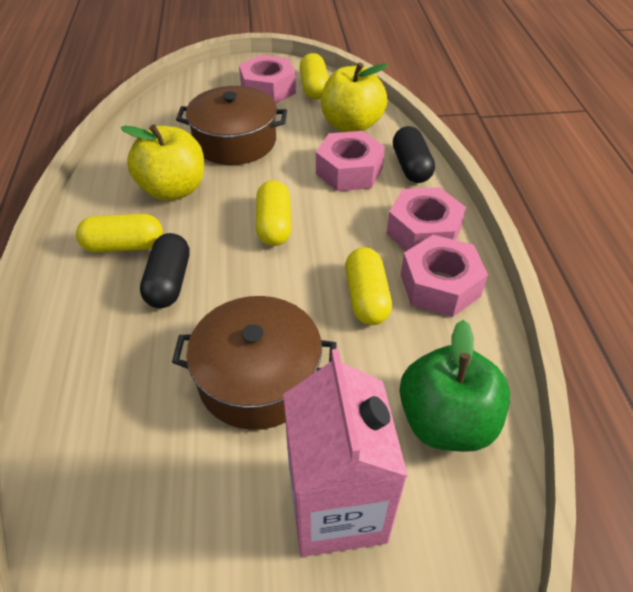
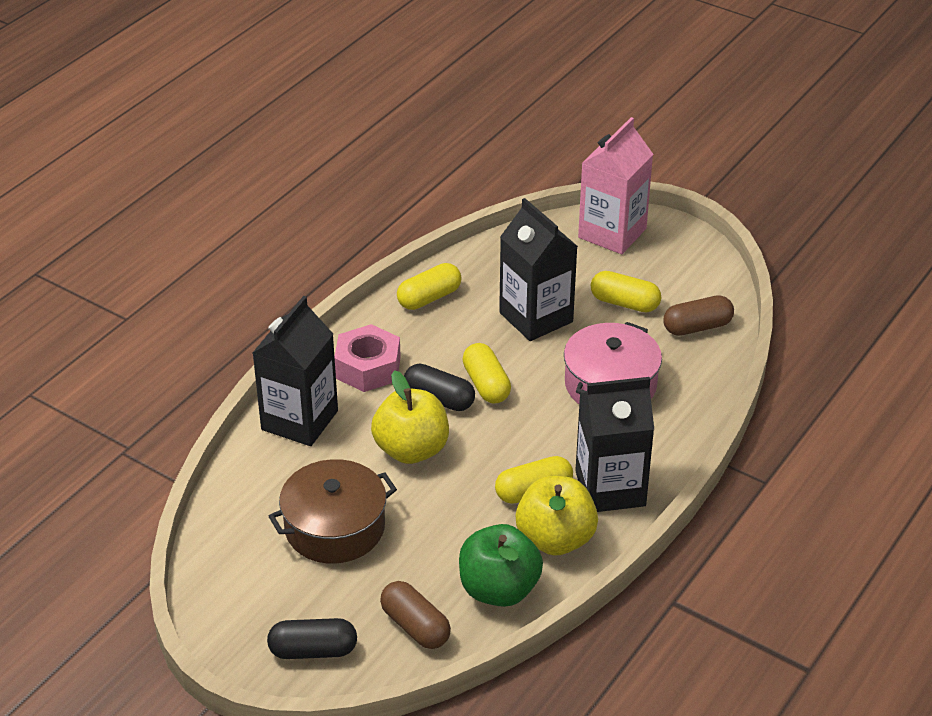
black carton: 0 -> 3
brown capsule: 0 -> 2
brown pot: 2 -> 1
pink nut: 4 -> 1
pink pot: 0 -> 1

